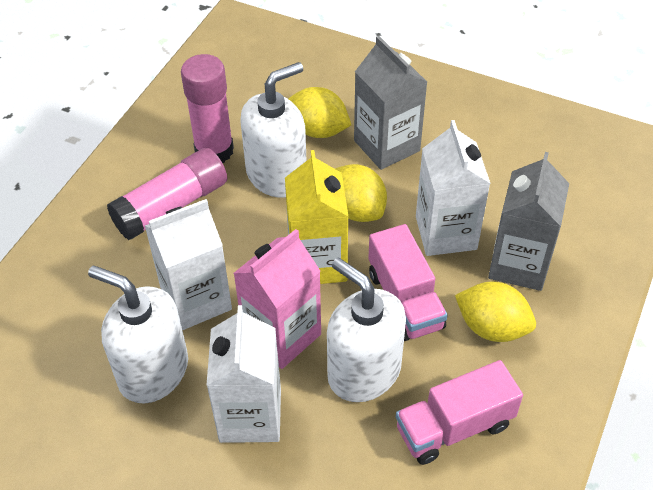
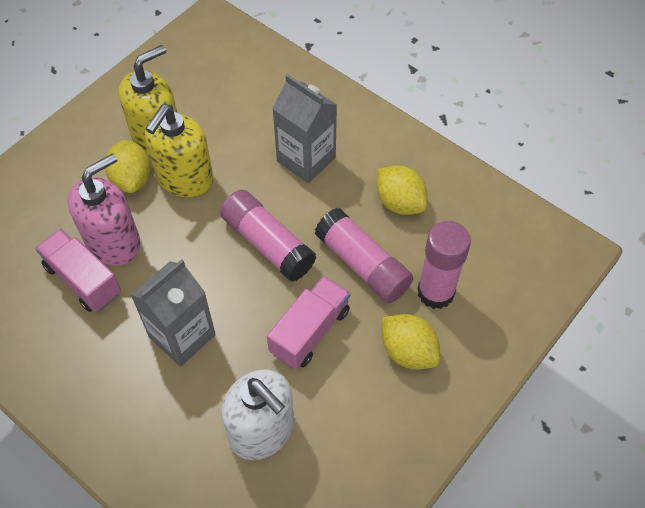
pink carton: 1 -> 0
pink glue stick: 2 -> 3
pink soap dispenser: 0 -> 1
white carton: 3 -> 0
white soap dispenser: 3 -> 1
yellow carton: 1 -> 0
yellow soap dispenser: 0 -> 2

